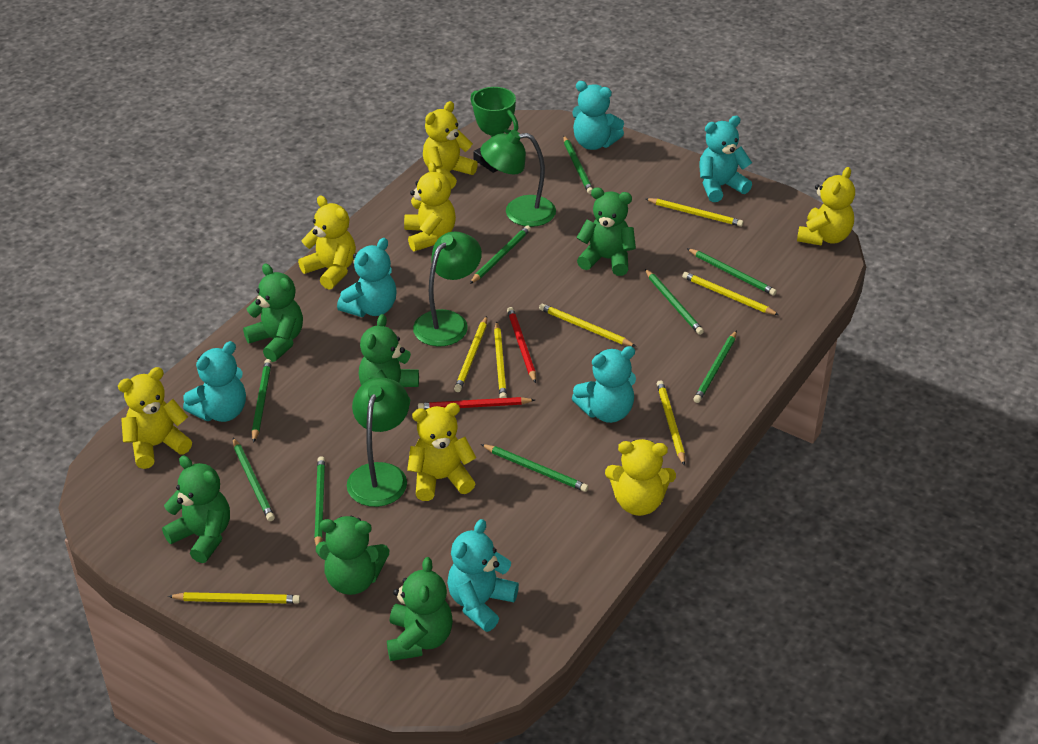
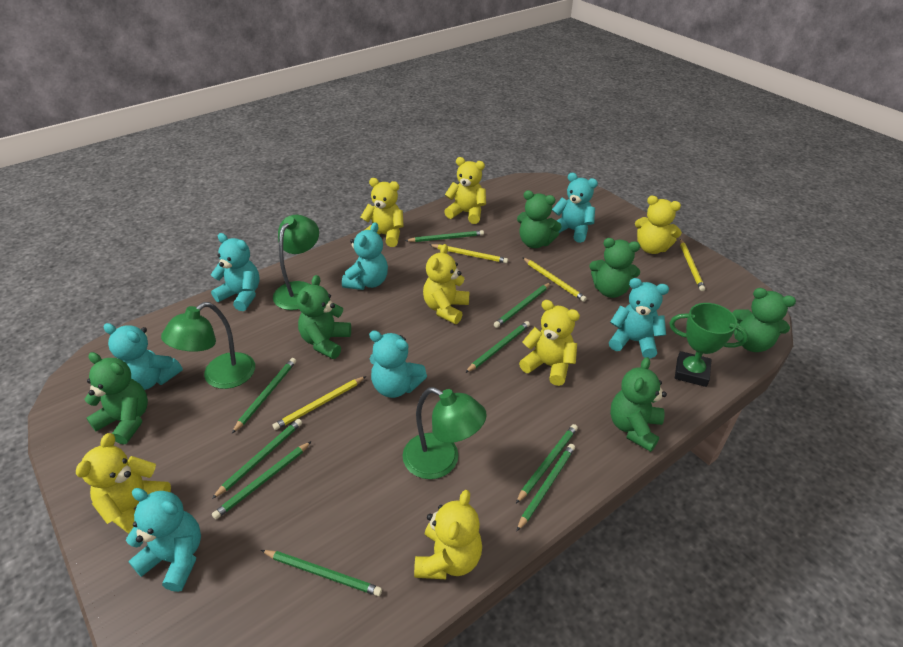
red pencil: 2 -> 0
turquoise teddy bear: 6 -> 7
yellow pencil: 7 -> 4

